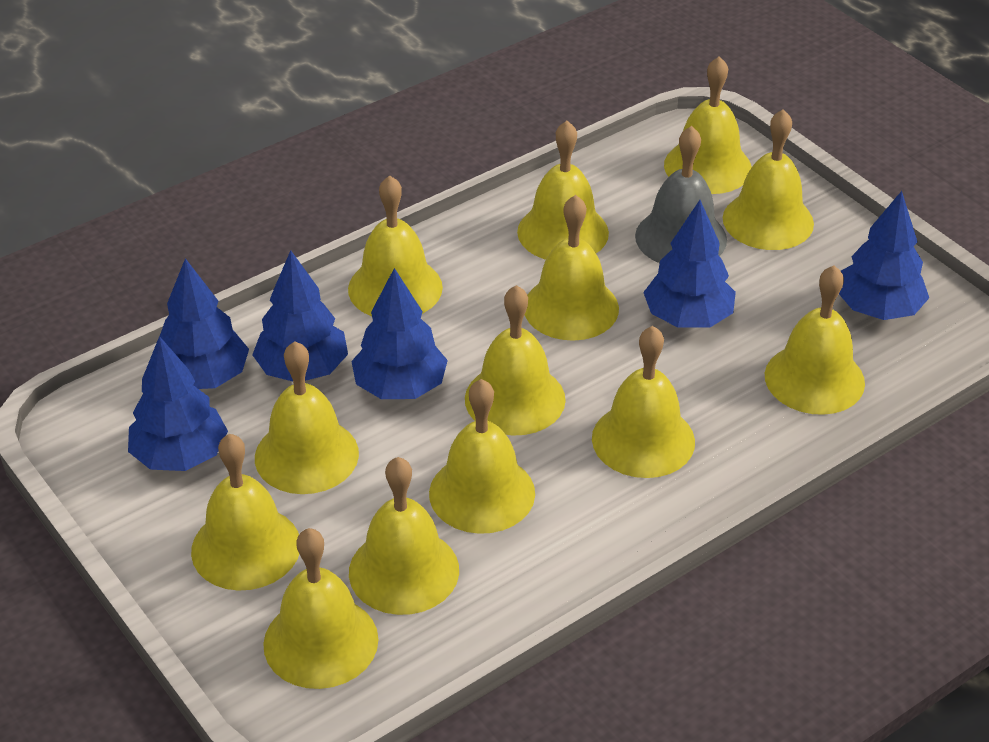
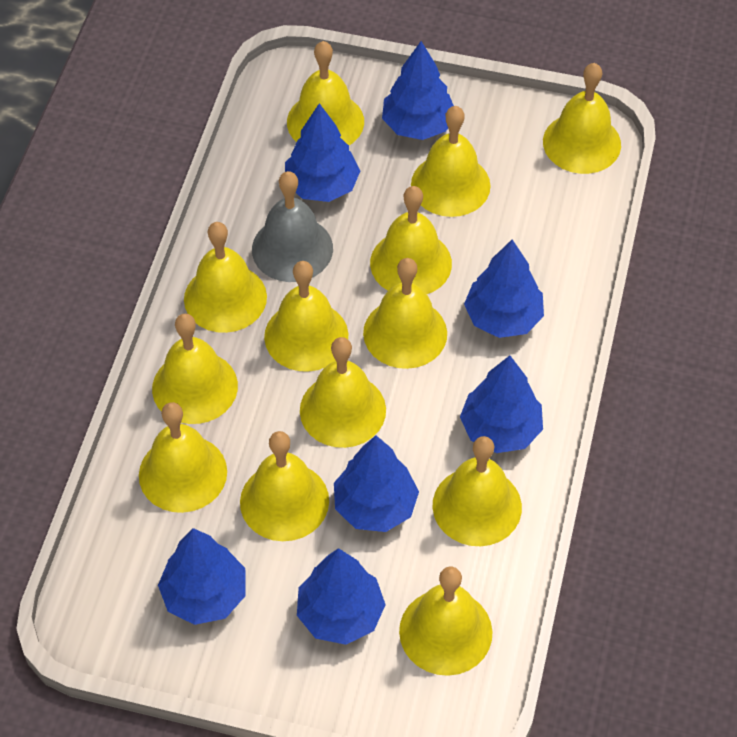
blue tree: 6 -> 7

